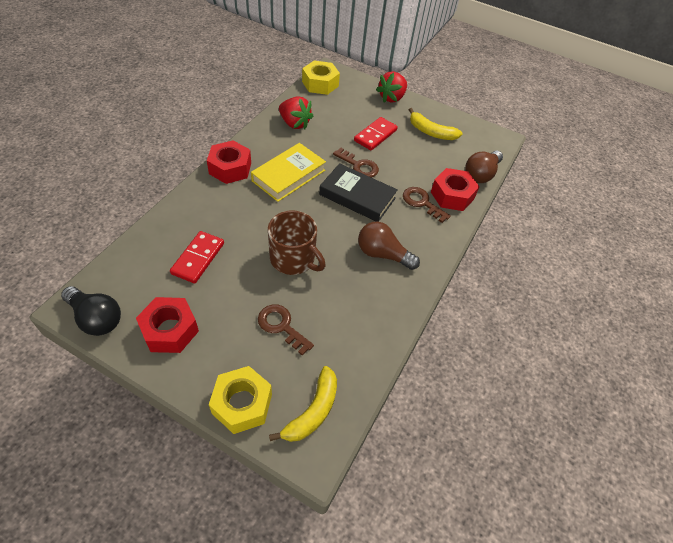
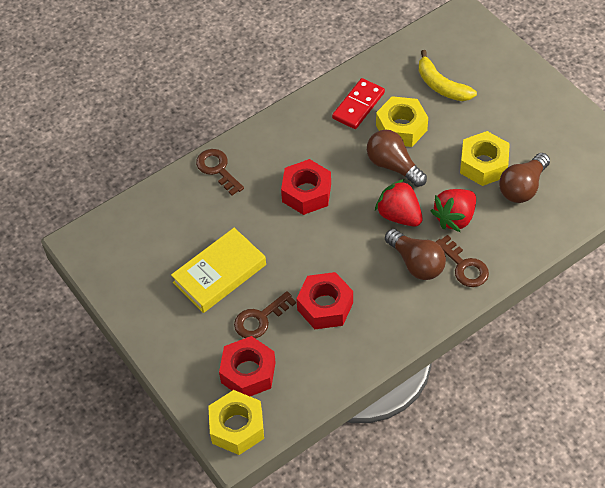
black book: 1 -> 0
black light bulb: 1 -> 0
brown light bulb: 2 -> 3
brown mug: 1 -> 0
red domino: 2 -> 1
yellow banana: 2 -> 1
yellow nut: 2 -> 3

